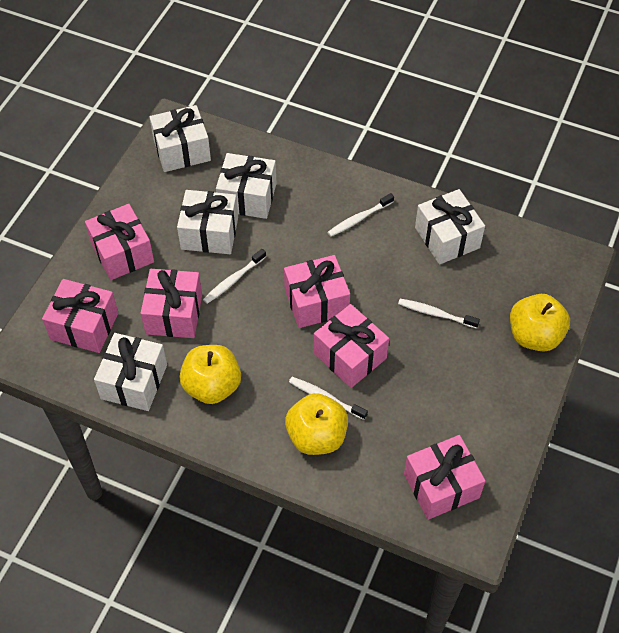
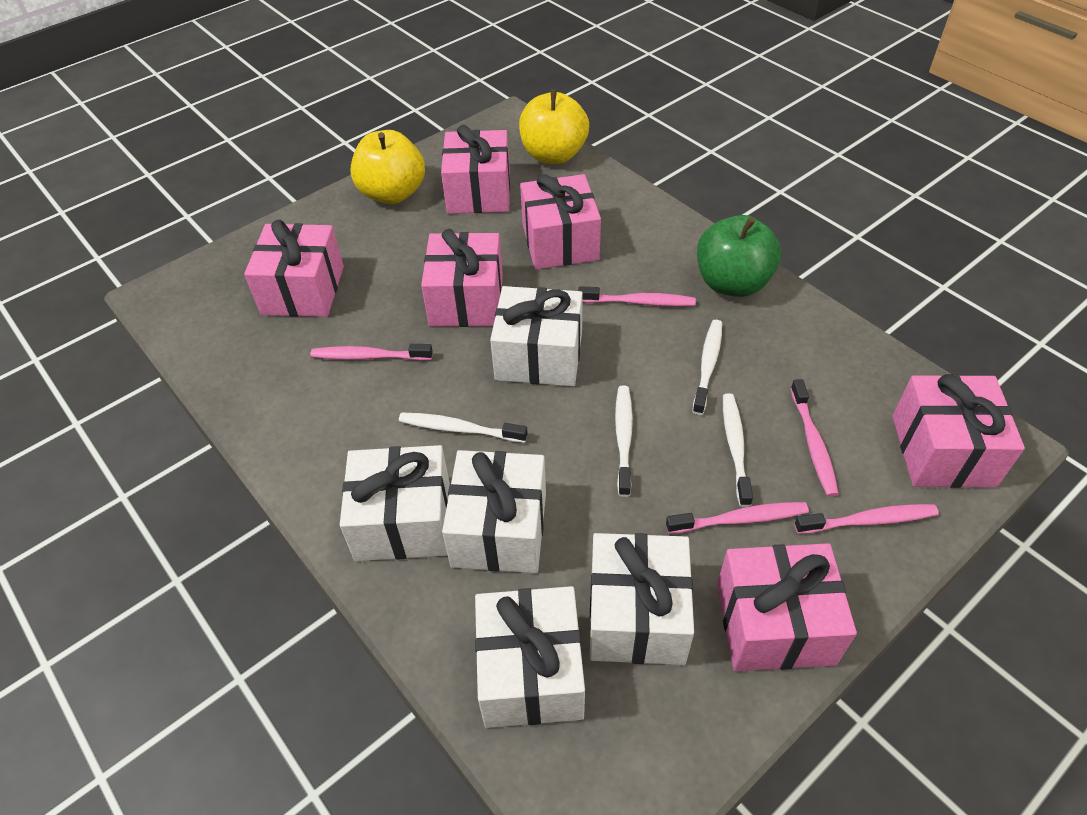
green apple: 0 -> 1
pink toothbrush: 0 -> 5
yellow apple: 3 -> 2

